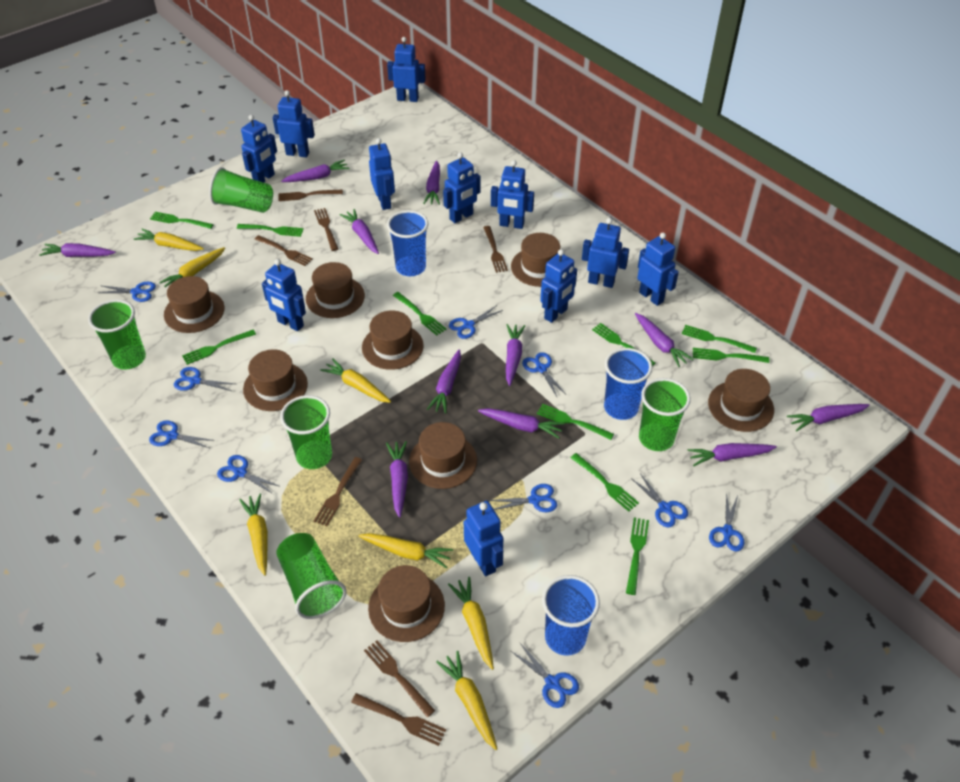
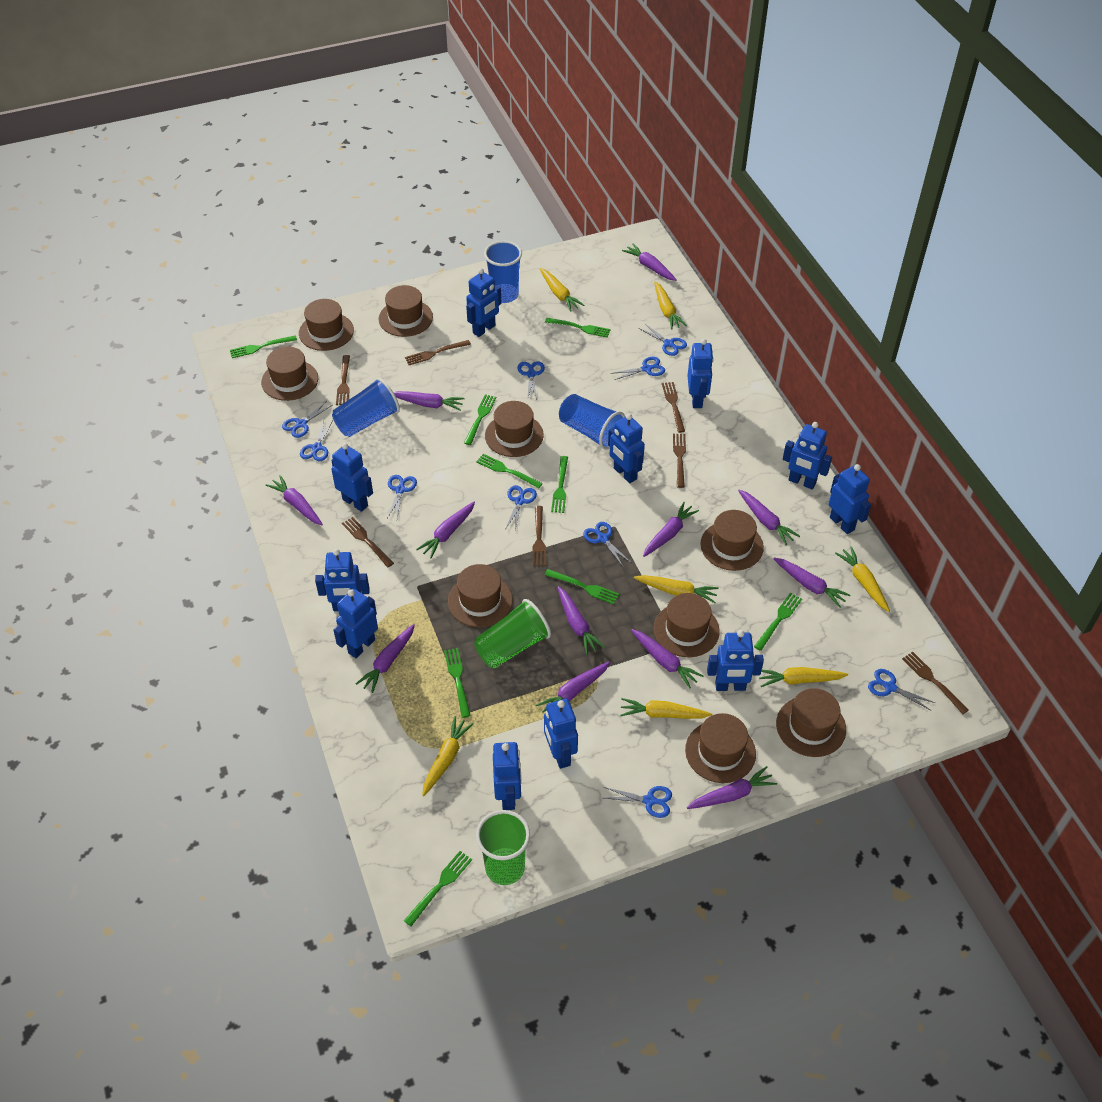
brown hat: 8 -> 9
green cup: 5 -> 2
green fork: 10 -> 9
purple carrot: 11 -> 12

